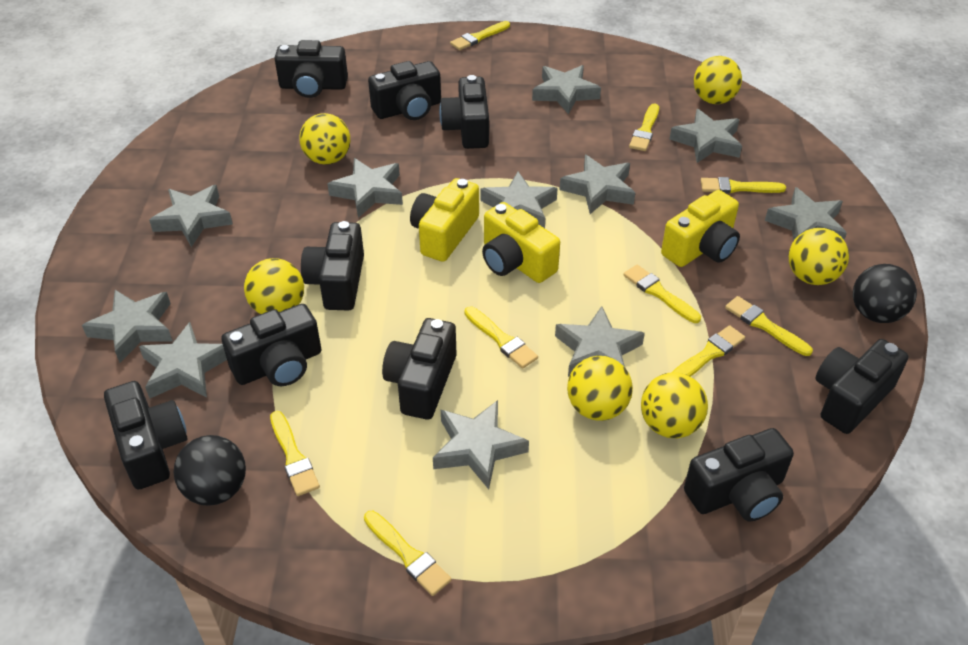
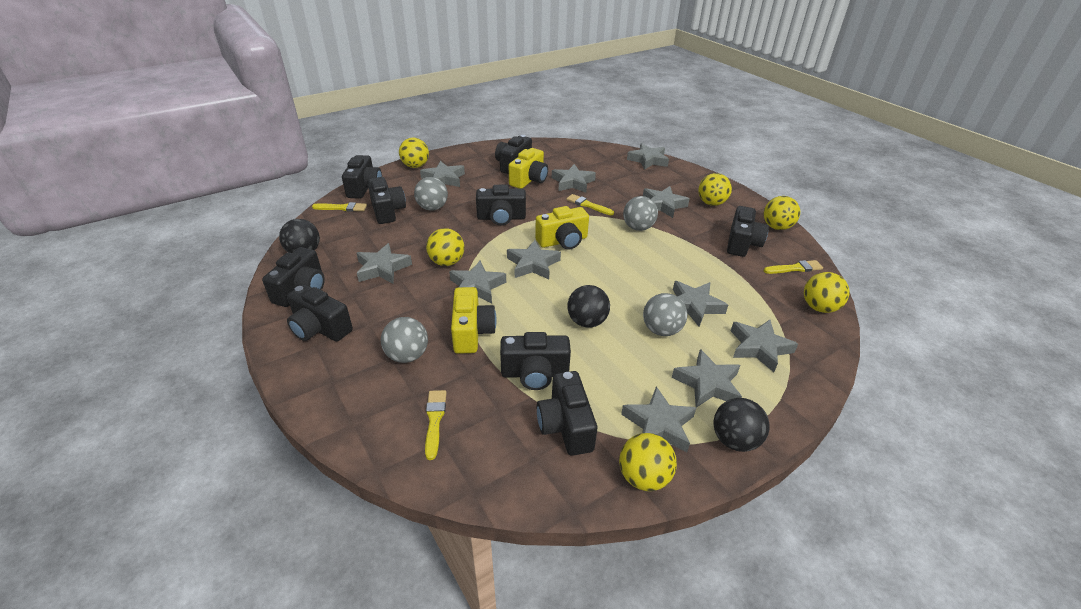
black ball: 2 -> 3
grey ball: 0 -> 4
yellow brush: 9 -> 4

